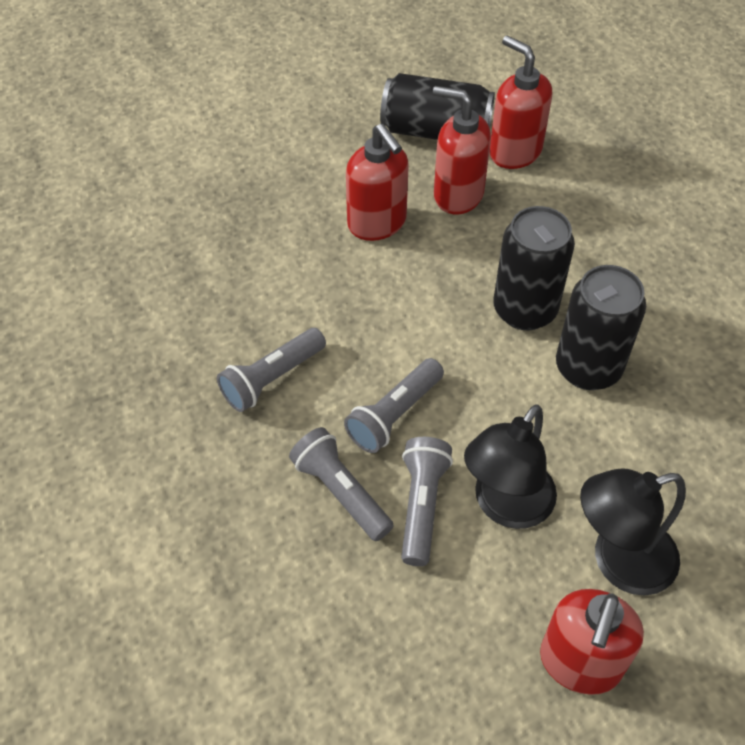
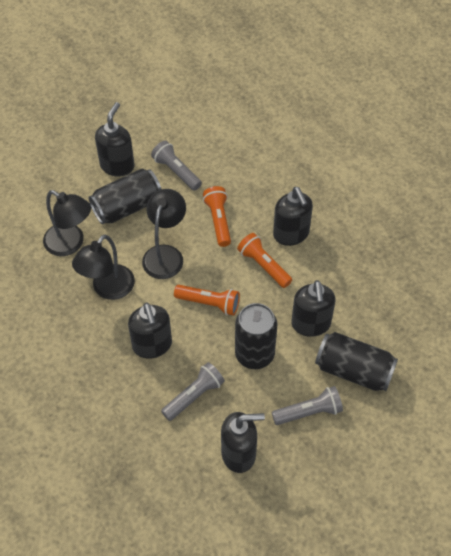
black lamp: 2 -> 3
black soap dispenser: 0 -> 5
grey flashlight: 4 -> 3
orange flashlight: 0 -> 3
red soap dispenser: 4 -> 0

